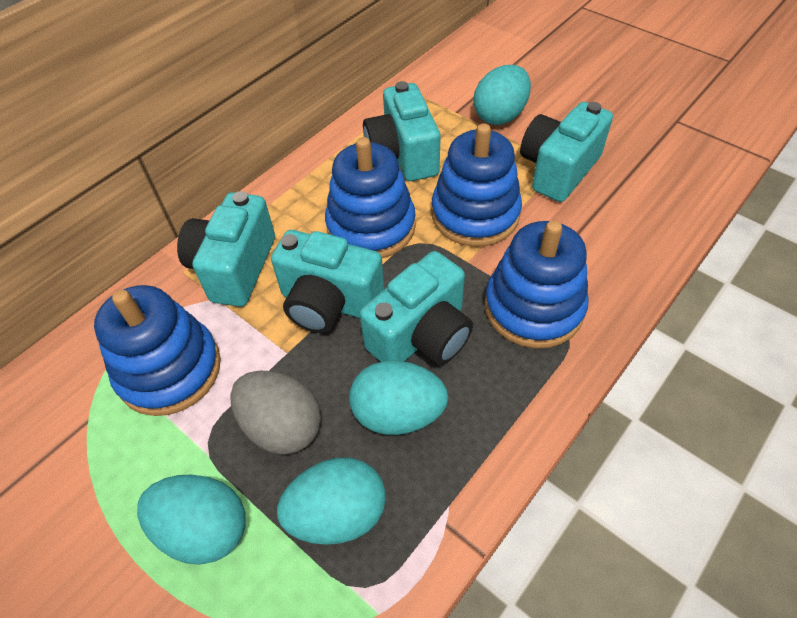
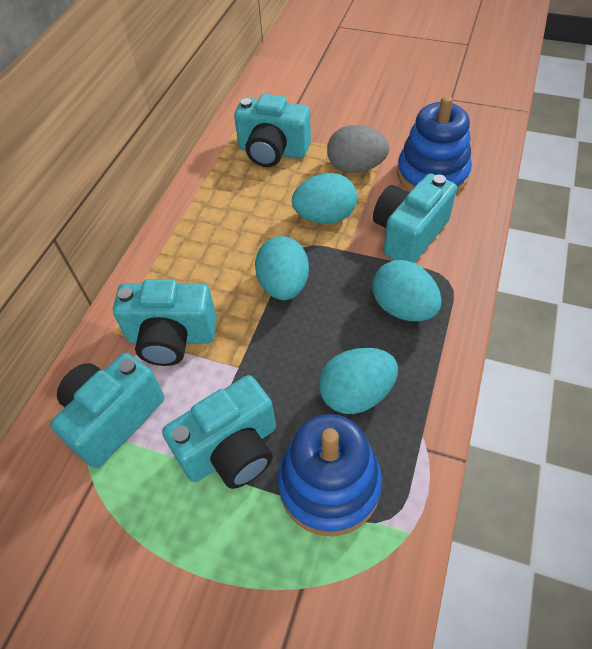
blue stacking toy: 4 -> 2

